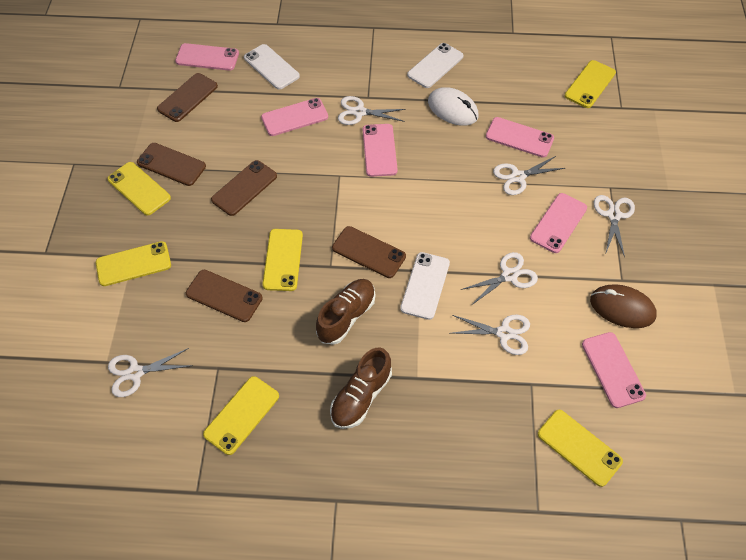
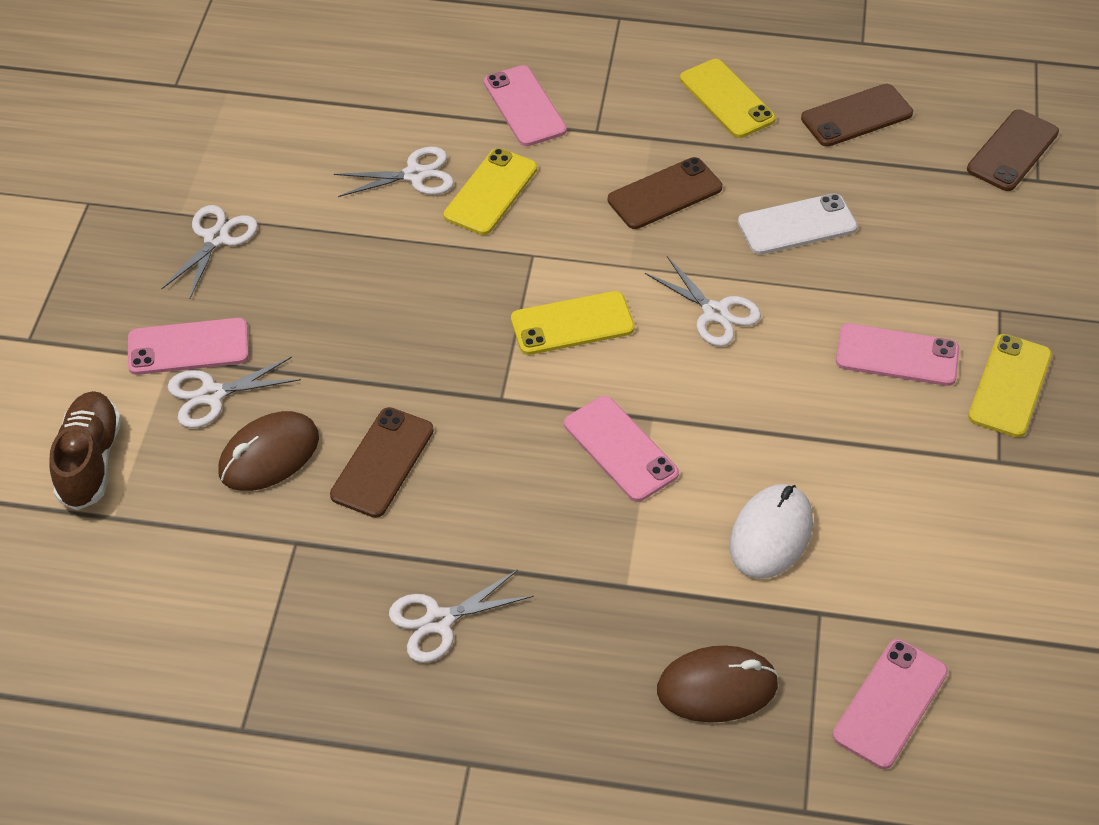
brown mouse: 1 -> 2
brown phone: 5 -> 4
brown shoe: 2 -> 1
pink phone: 6 -> 5
white phone: 3 -> 1
white scissors: 6 -> 5
yellow phone: 6 -> 4

